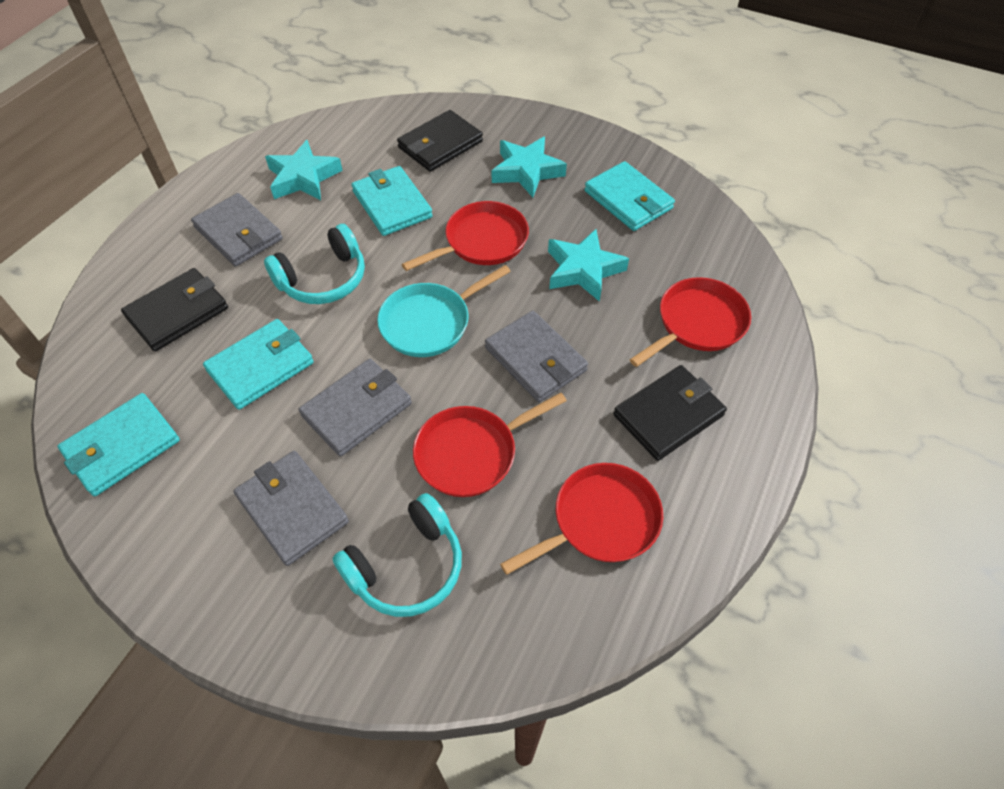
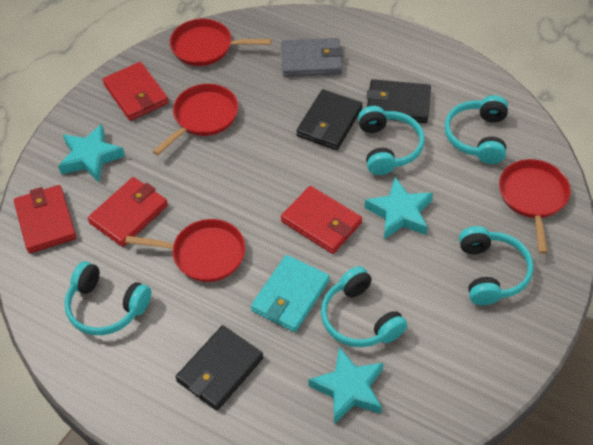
grey wallet: 4 -> 1
red wallet: 0 -> 4
turquoise headphones: 2 -> 5
turquoise pan: 1 -> 0
turquoise wallet: 4 -> 1

